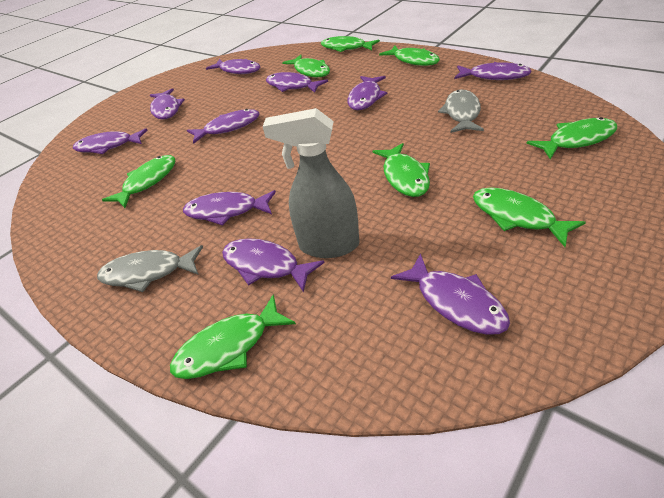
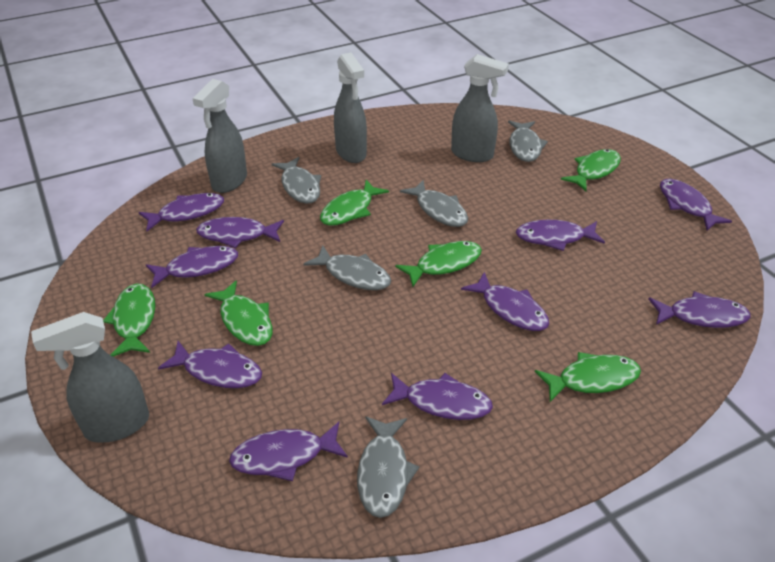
green fish: 8 -> 6
grey fish: 2 -> 5
grey spray bottle: 1 -> 4

